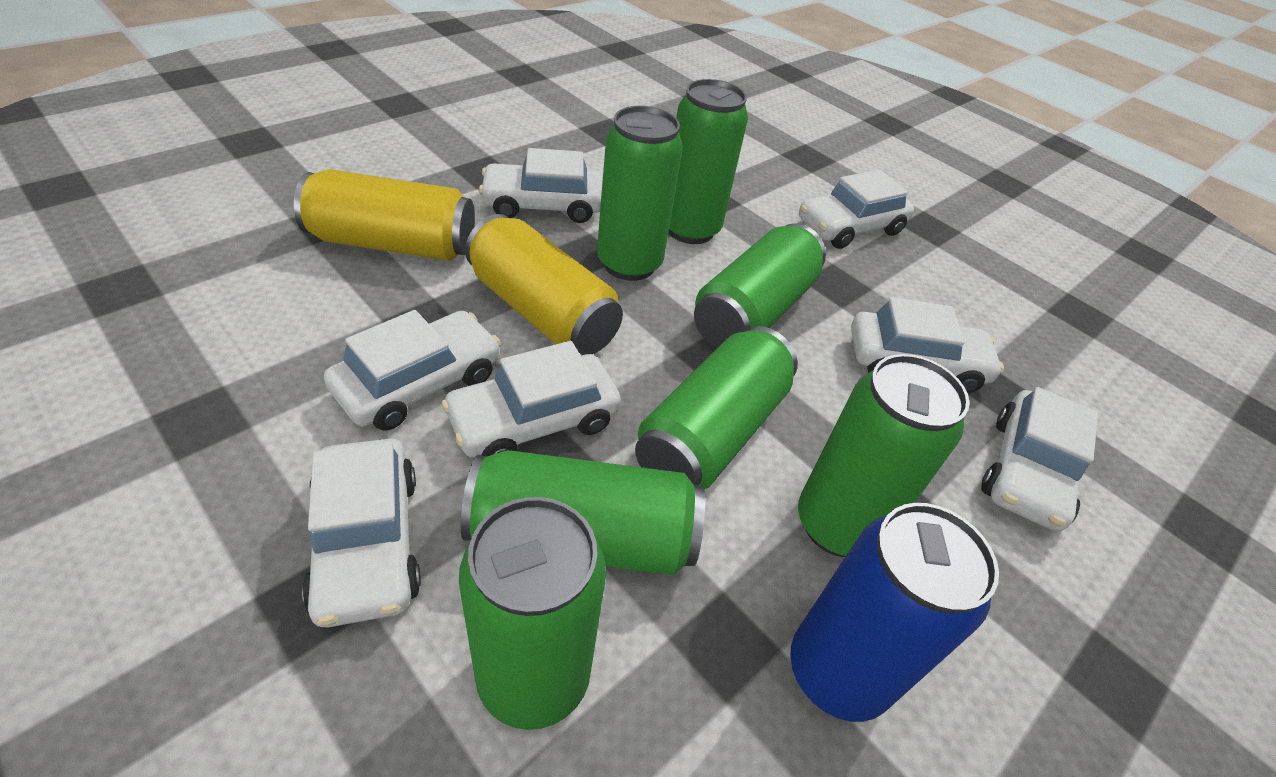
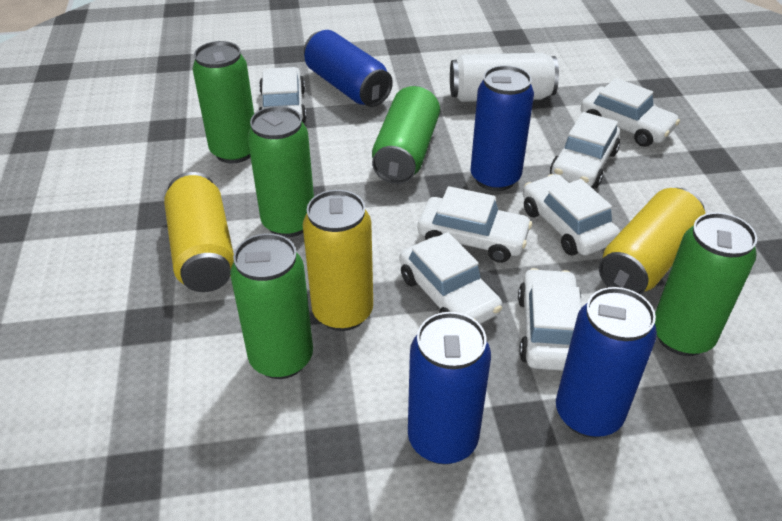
blue can: 1 -> 4
green can: 7 -> 5
white can: 0 -> 1
yellow can: 2 -> 3

